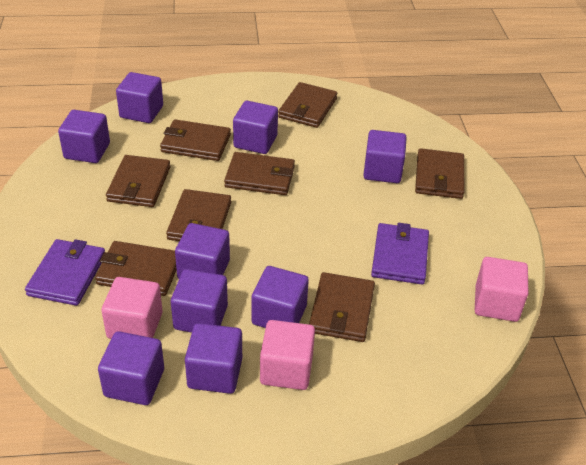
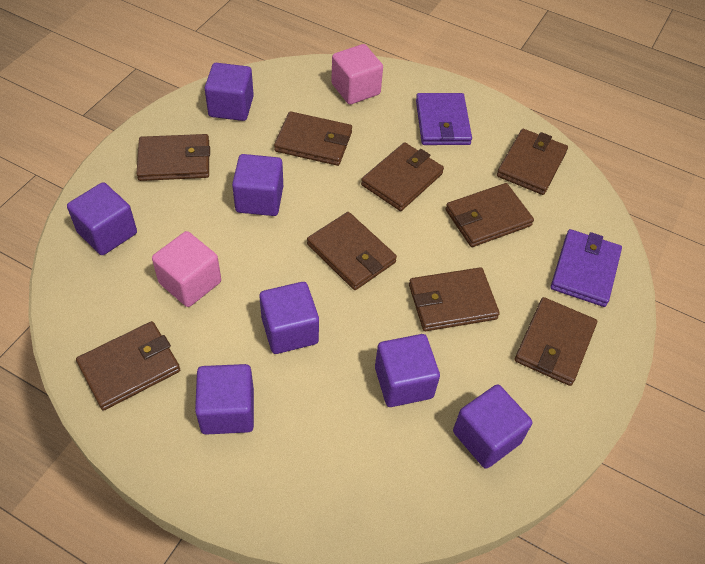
brown wallet: 8 -> 9
pink cube: 3 -> 2
purple cube: 9 -> 7

